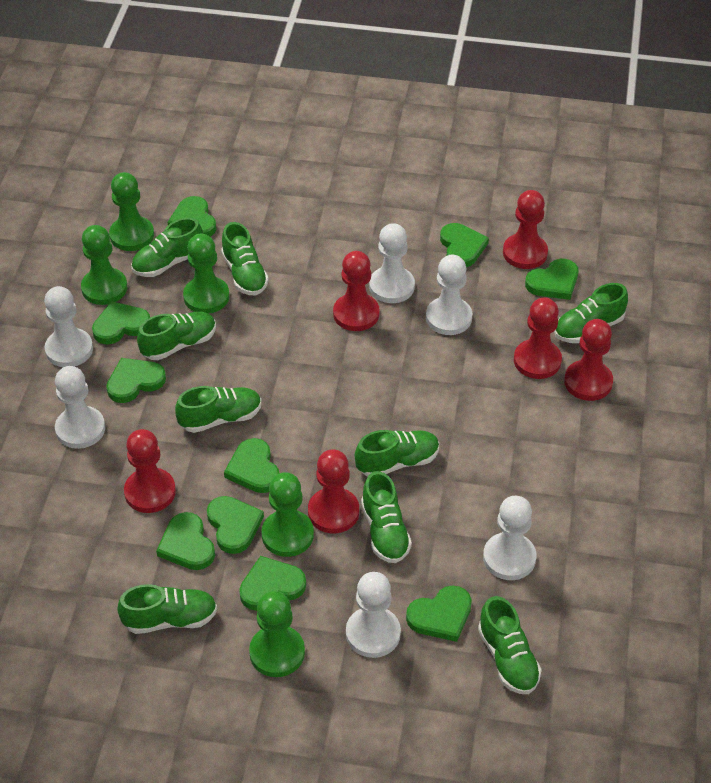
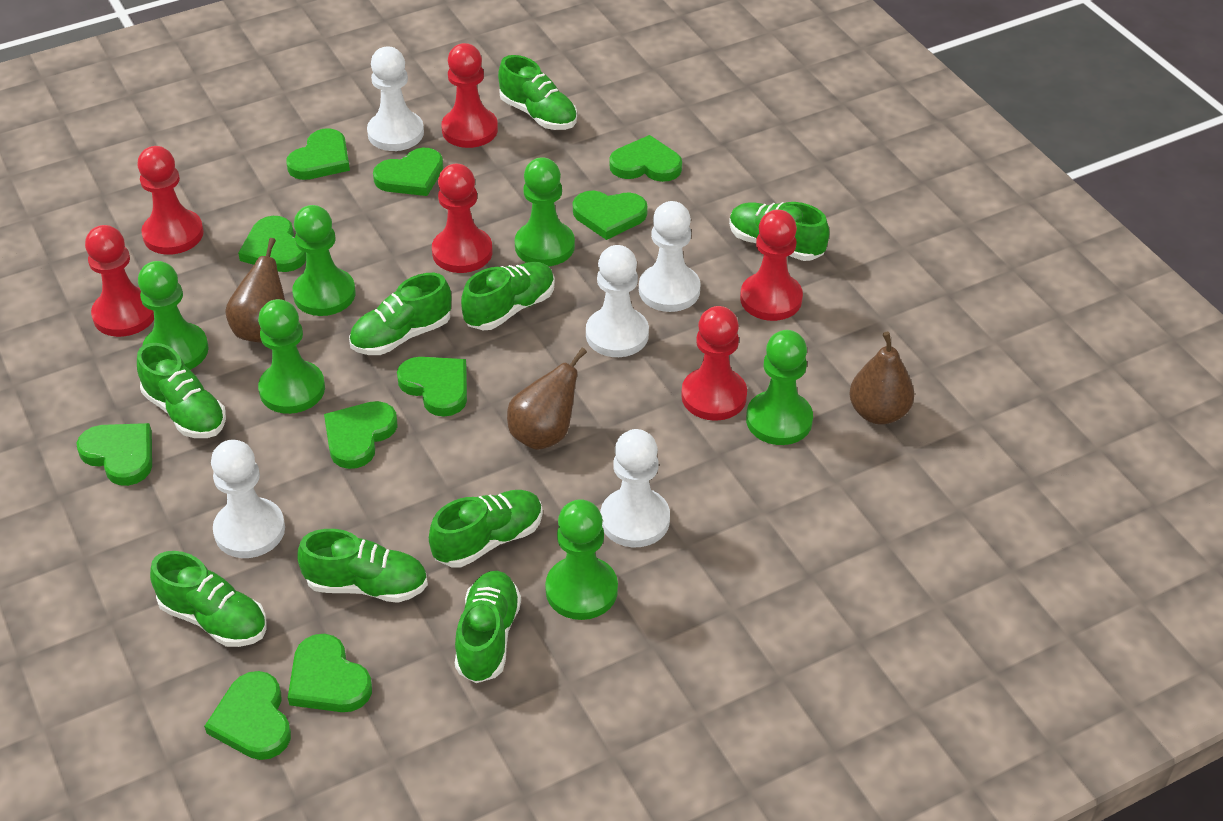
brown pear: 0 -> 3
green pawn: 5 -> 6
white pawn: 6 -> 5

